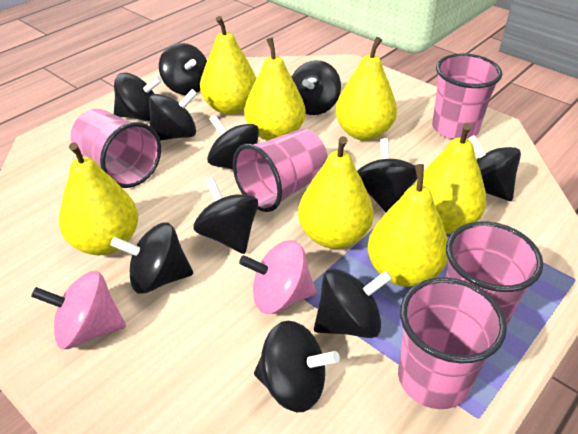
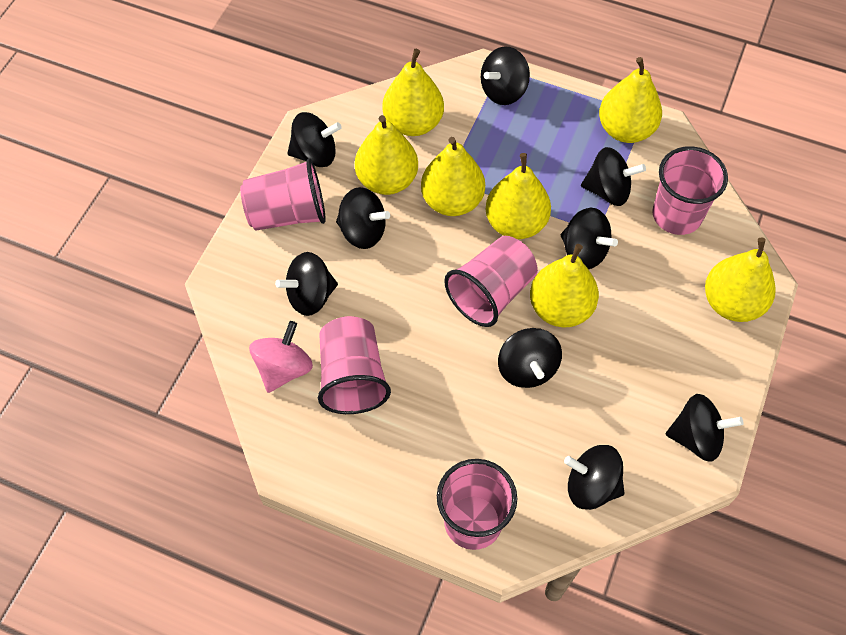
black spinning top: 11 -> 9
pink spinning top: 2 -> 1

